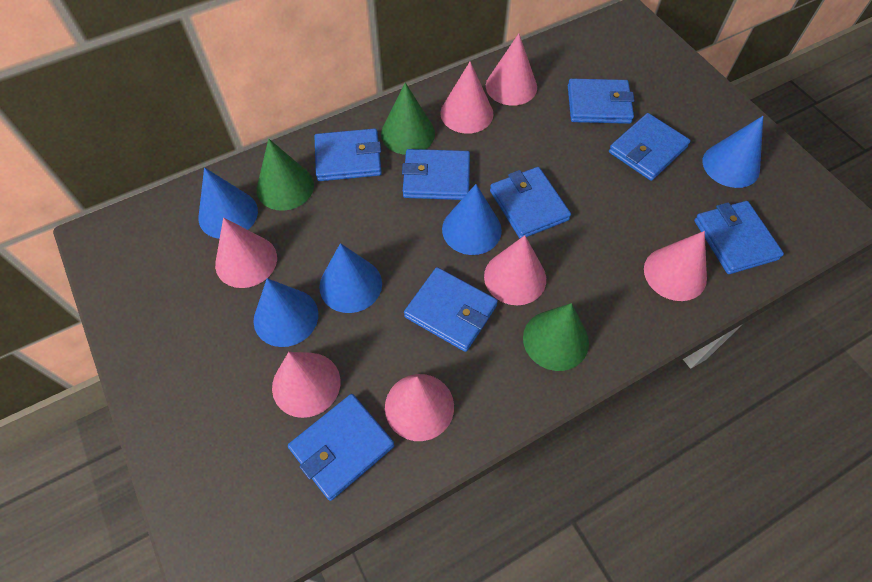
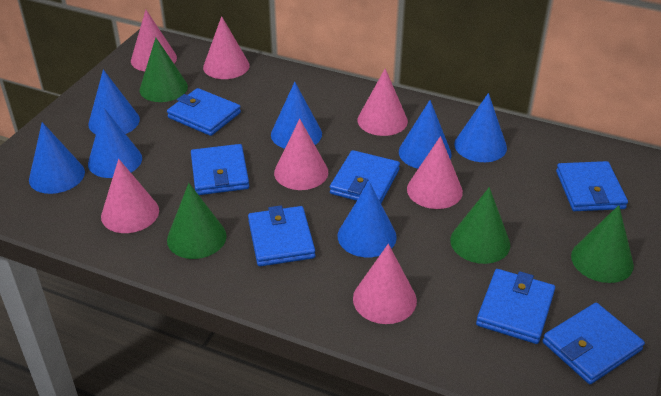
blue cone: 5 -> 7
blue wallet: 8 -> 7
green cone: 3 -> 4

